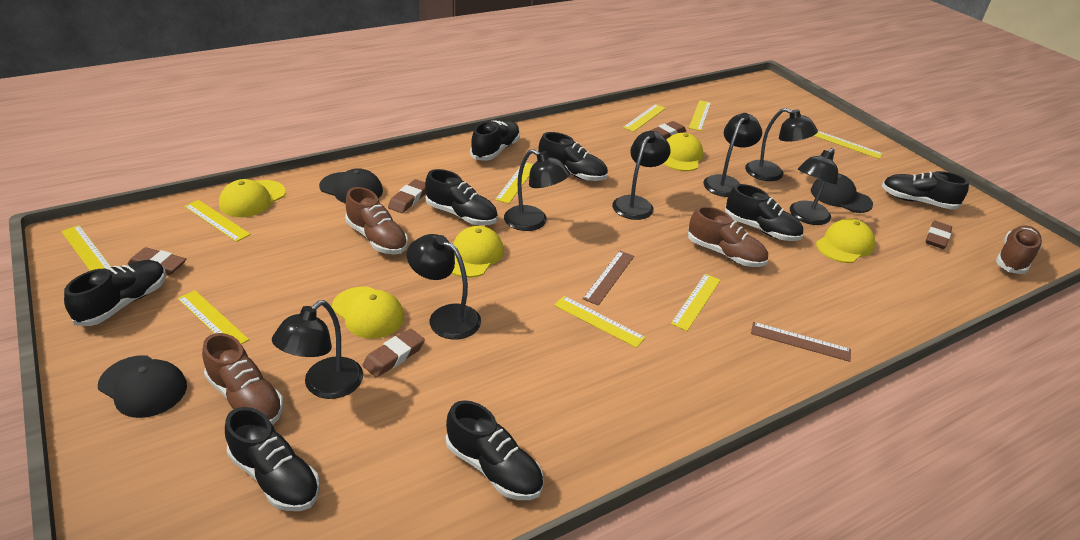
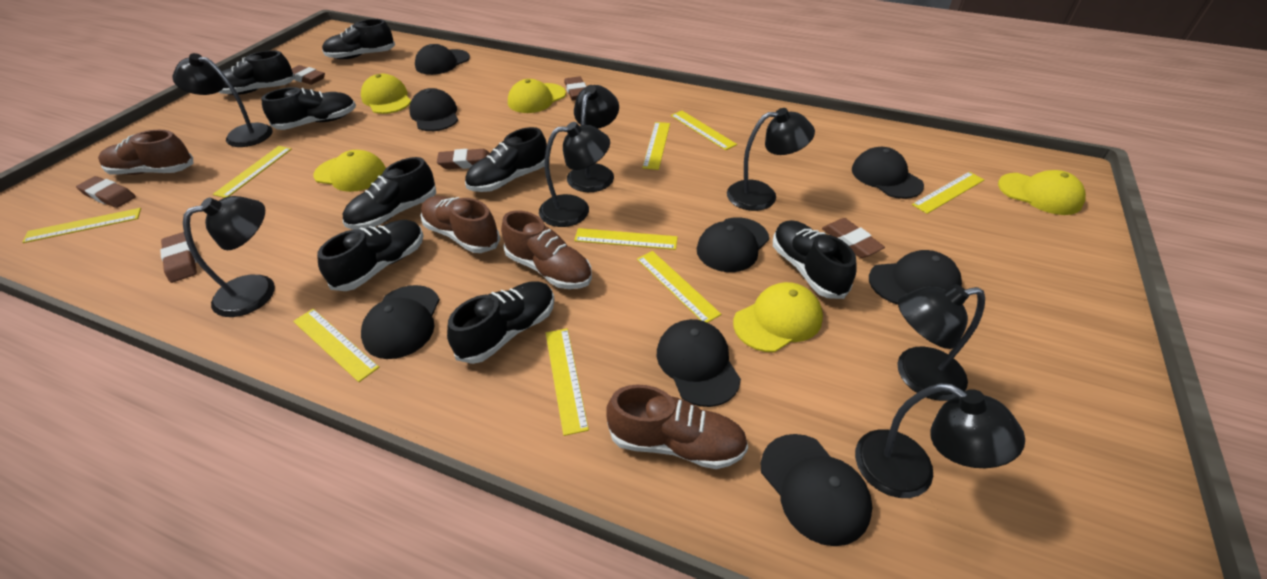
black cap: 3 -> 8
brown eraser: 5 -> 6
brown ruler: 2 -> 0

